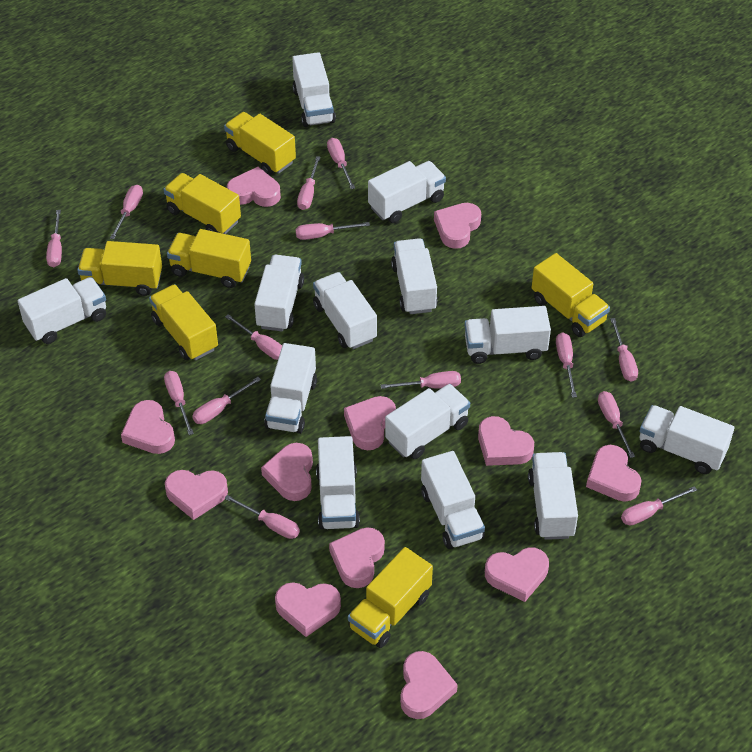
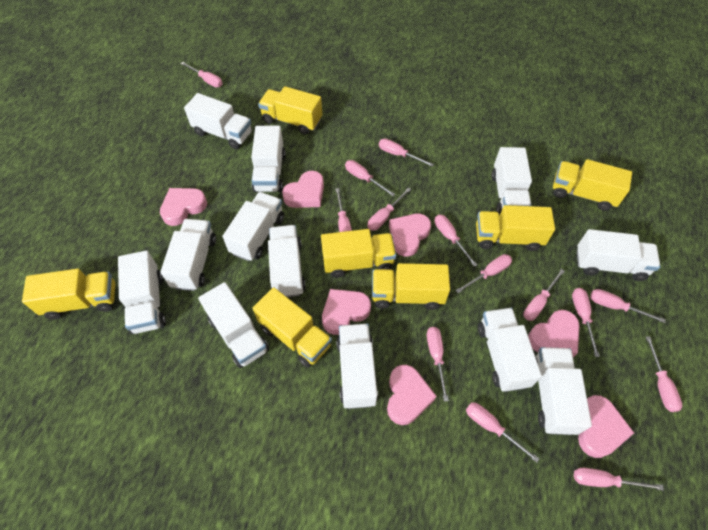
pink heart: 12 -> 7
white truck: 13 -> 12

